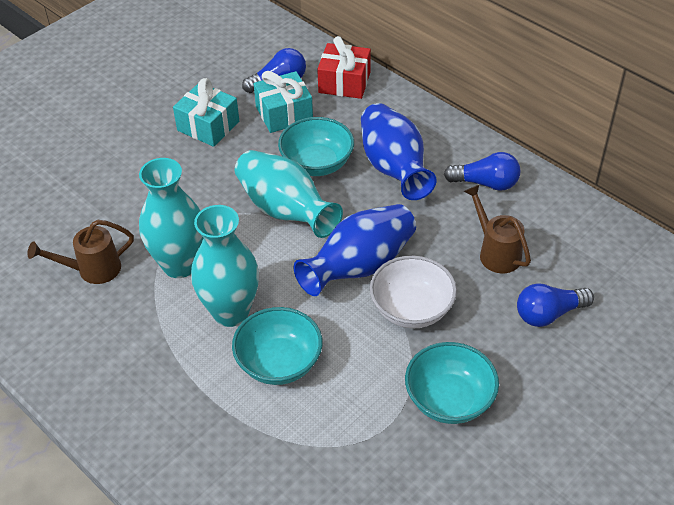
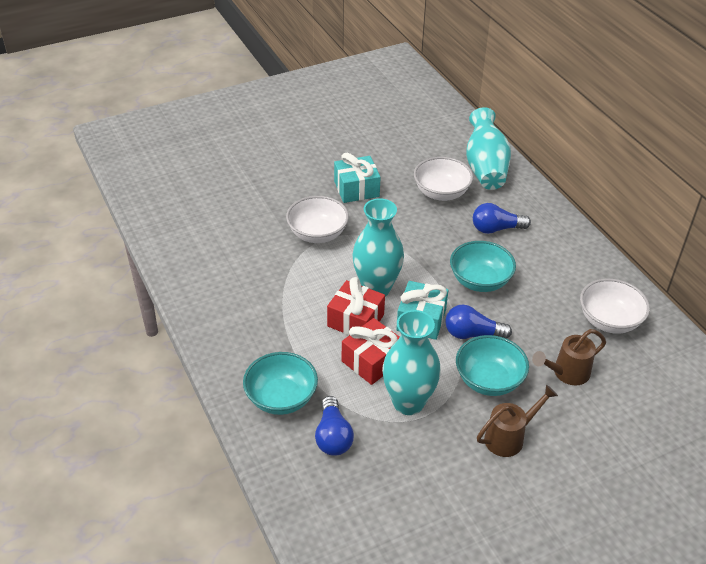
blue vase: 2 -> 0
red gift: 1 -> 2
white bowl: 1 -> 3

